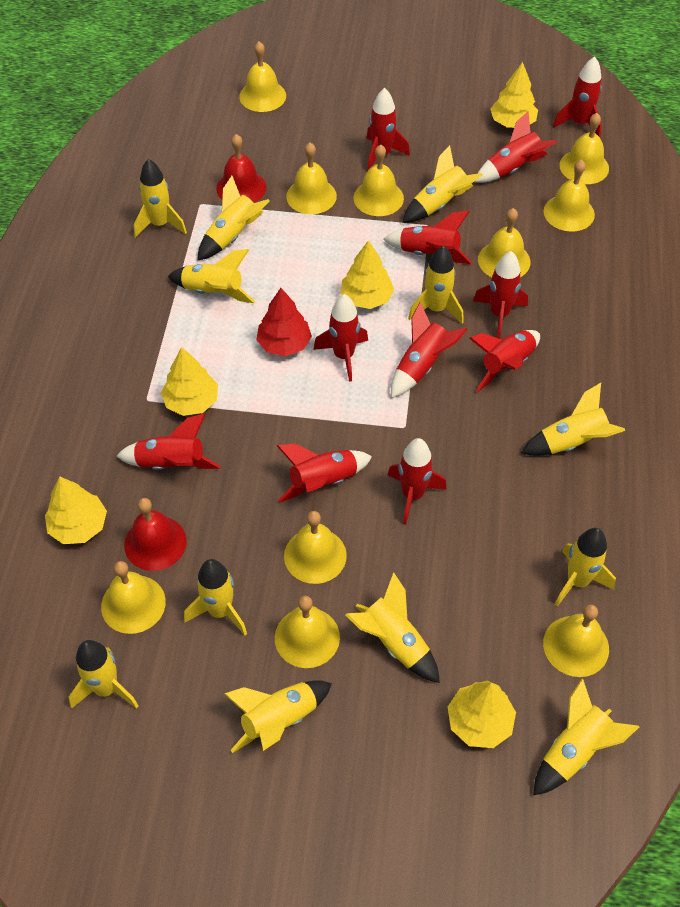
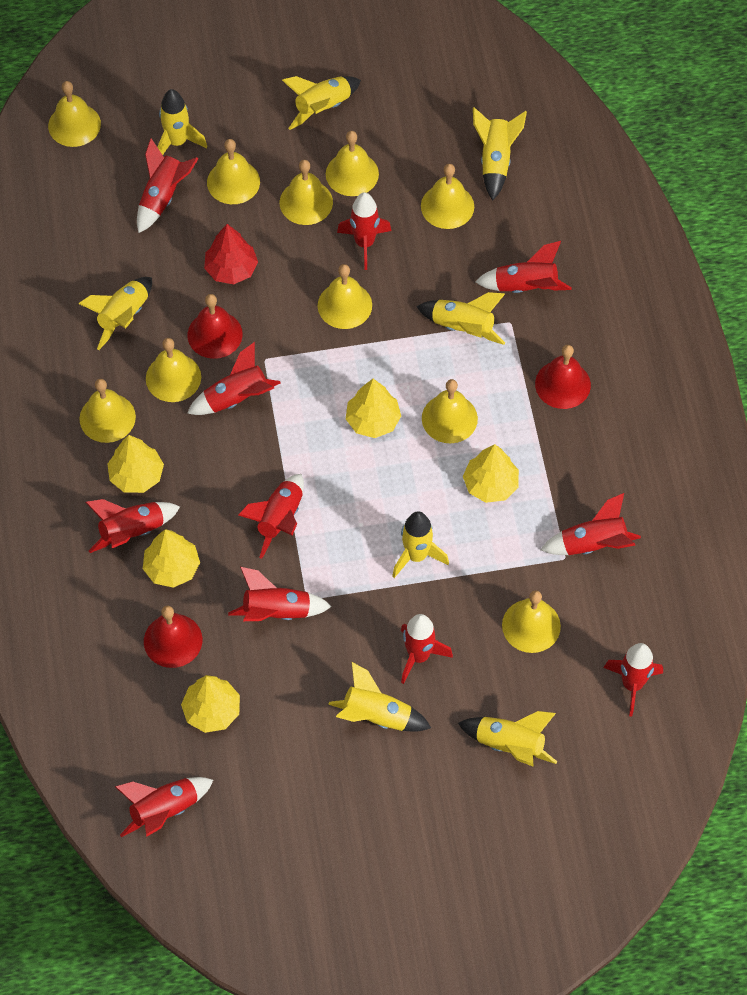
red bell: 2 -> 3
yellow rocket: 12 -> 8

